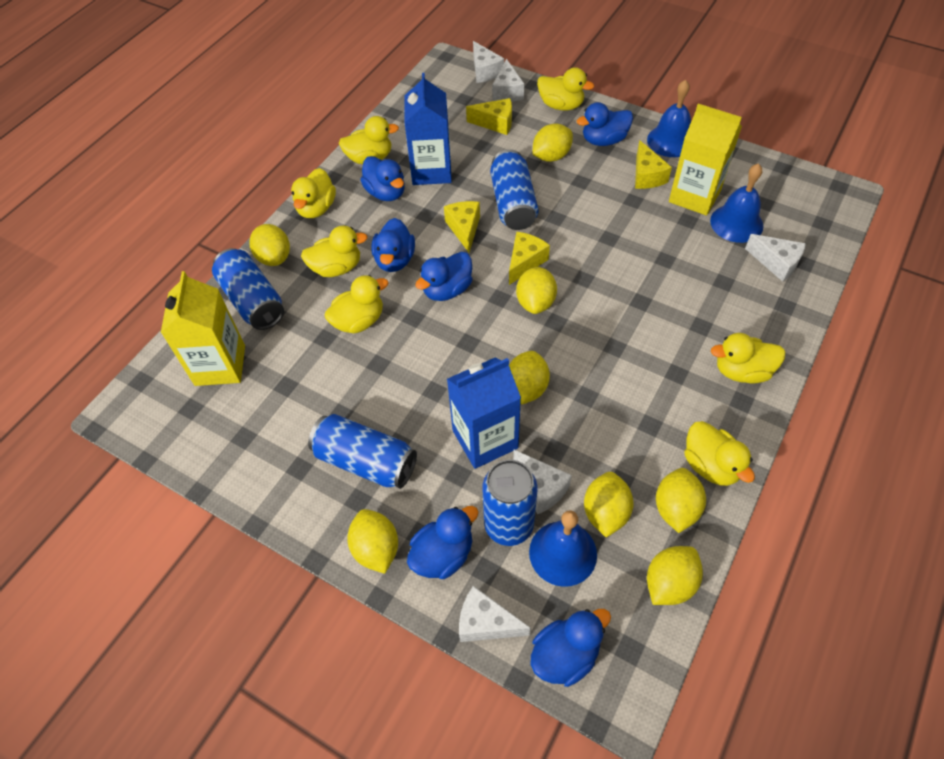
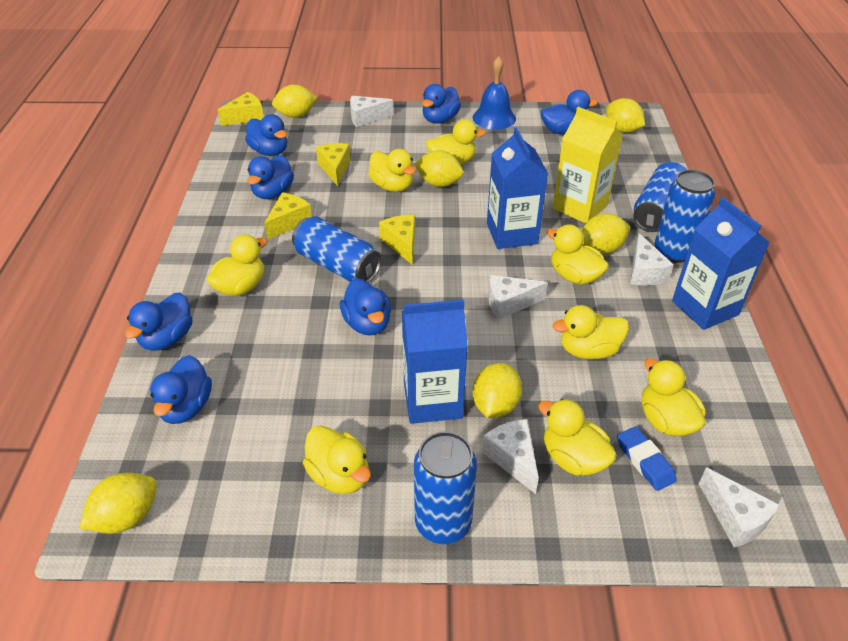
blue bell: 3 -> 1
blue carton: 2 -> 3
blue duck: 6 -> 7
blue eraser: 0 -> 1
yellow carton: 2 -> 1
yellow duck: 7 -> 8
yellow lemon: 8 -> 6

